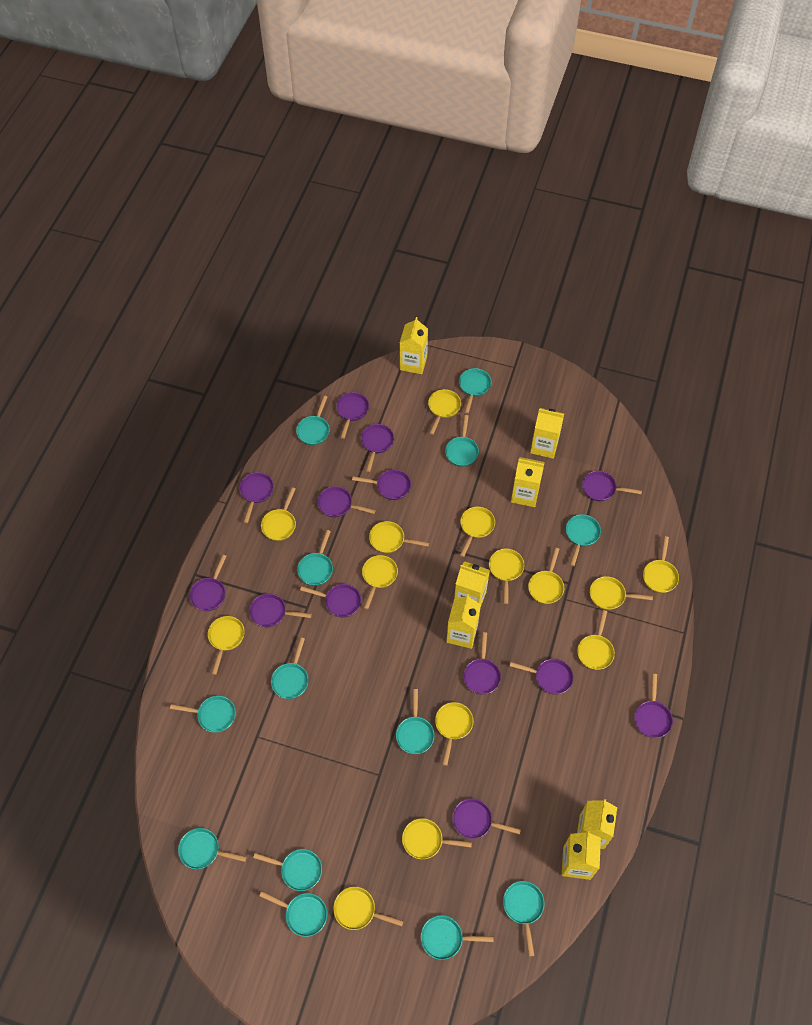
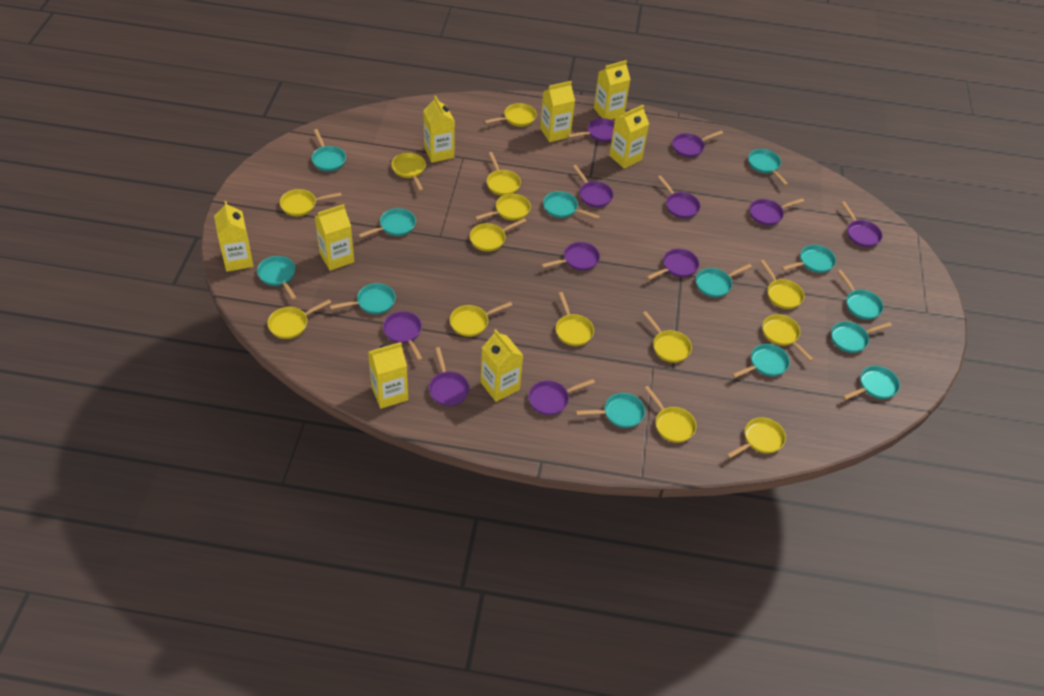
purple pan: 13 -> 11
yellow carton: 7 -> 8

